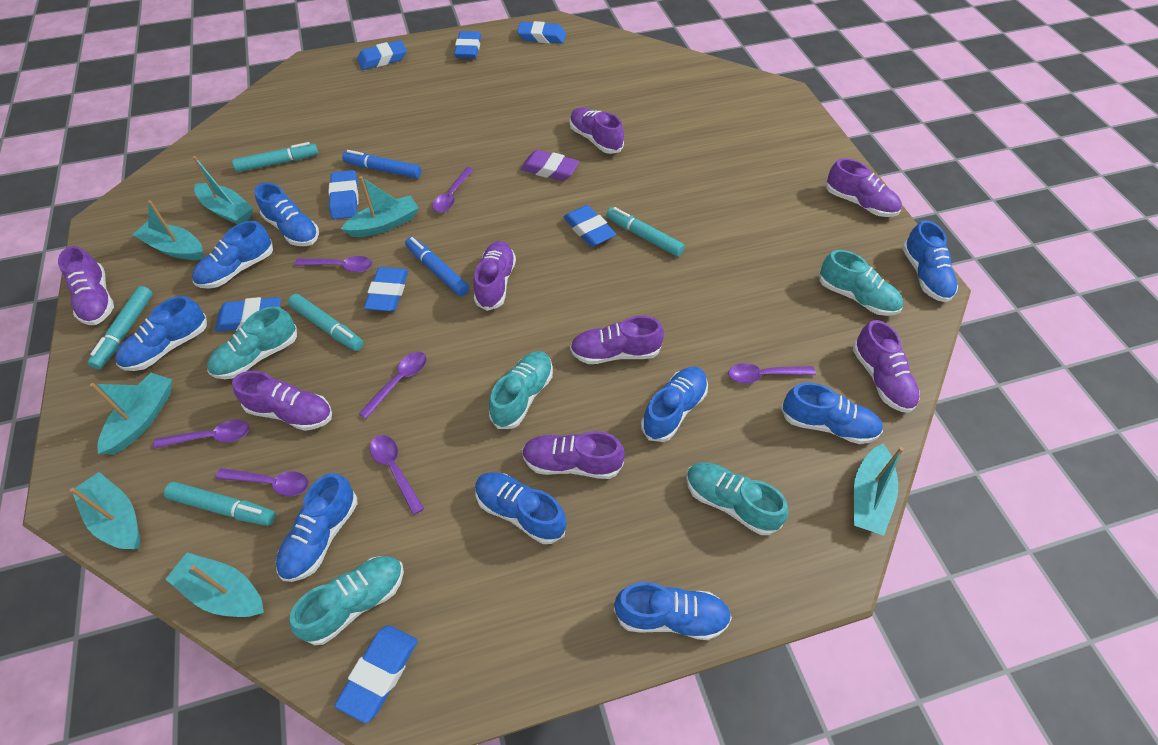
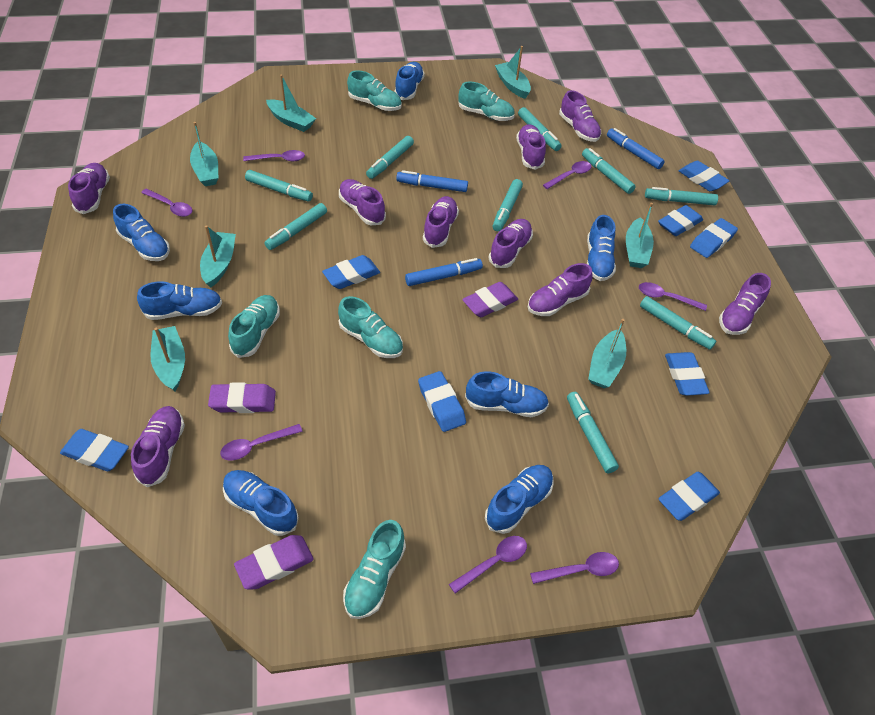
blue marker: 2 -> 3
blue shoe: 9 -> 7
purple eraser: 1 -> 3
purple shoe: 8 -> 9
turquoise marker: 5 -> 9

